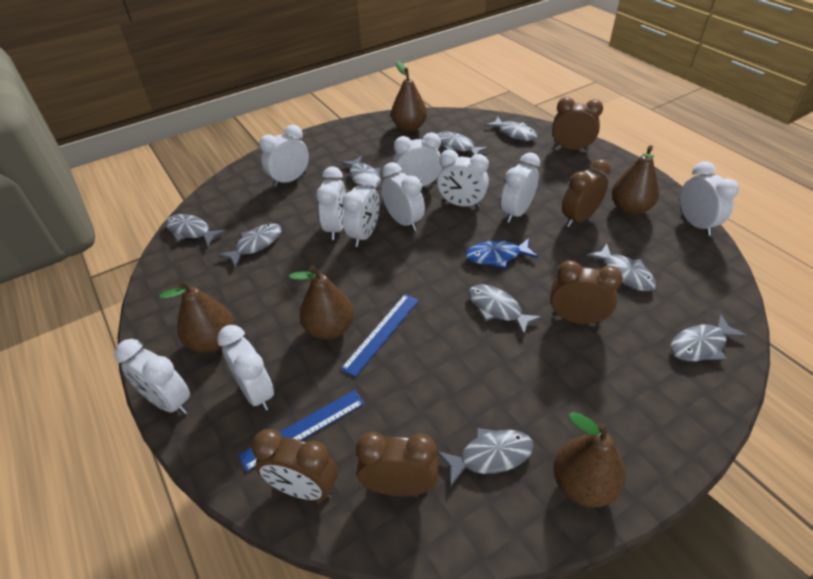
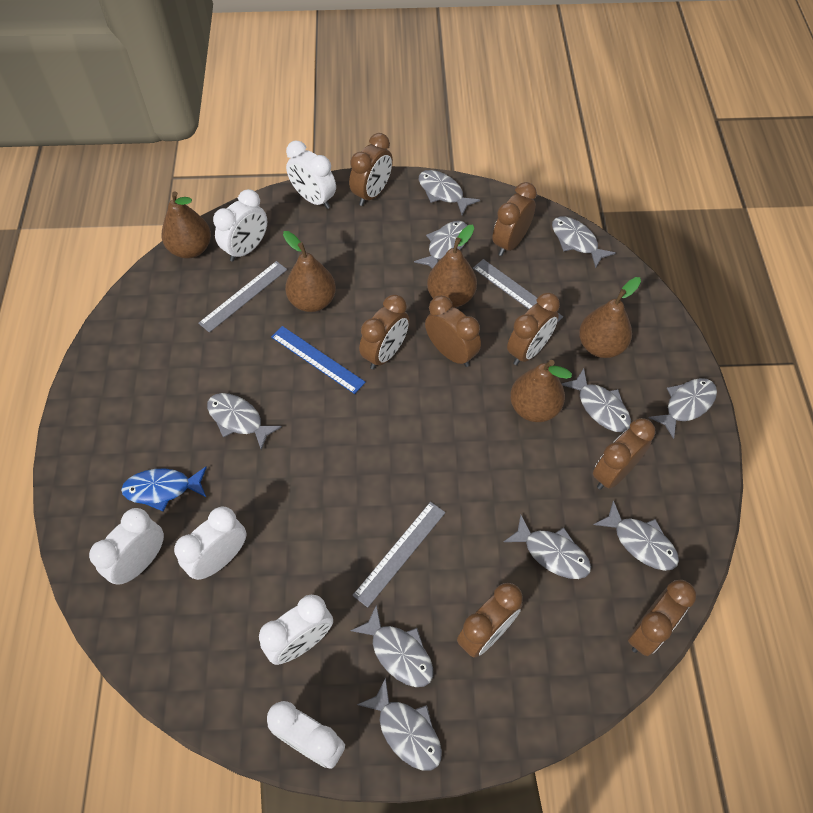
blue ruler: 2 -> 1
brown clock: 5 -> 8
grey fish: 9 -> 10
grey ruler: 0 -> 3
white clock: 10 -> 6

